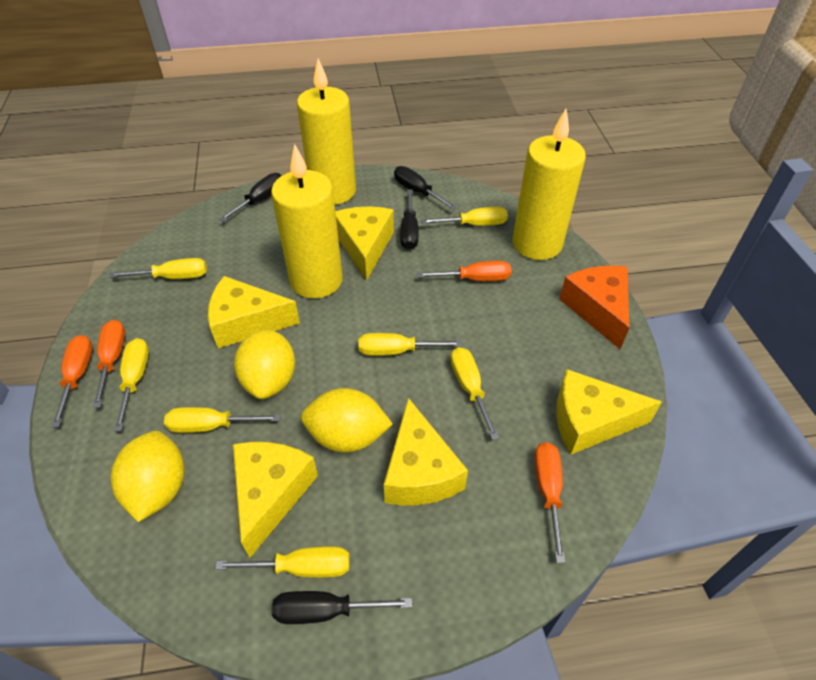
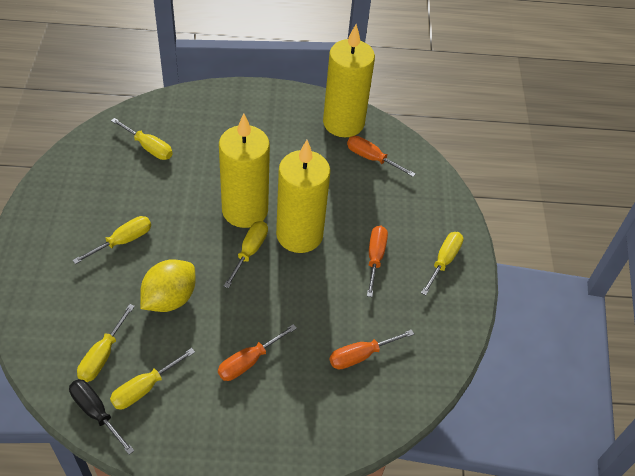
black screwdriver: 4 -> 1
orange cheese: 1 -> 0
yellow cheese: 5 -> 0
yellow lemon: 3 -> 1
yellow screwdriver: 7 -> 6

